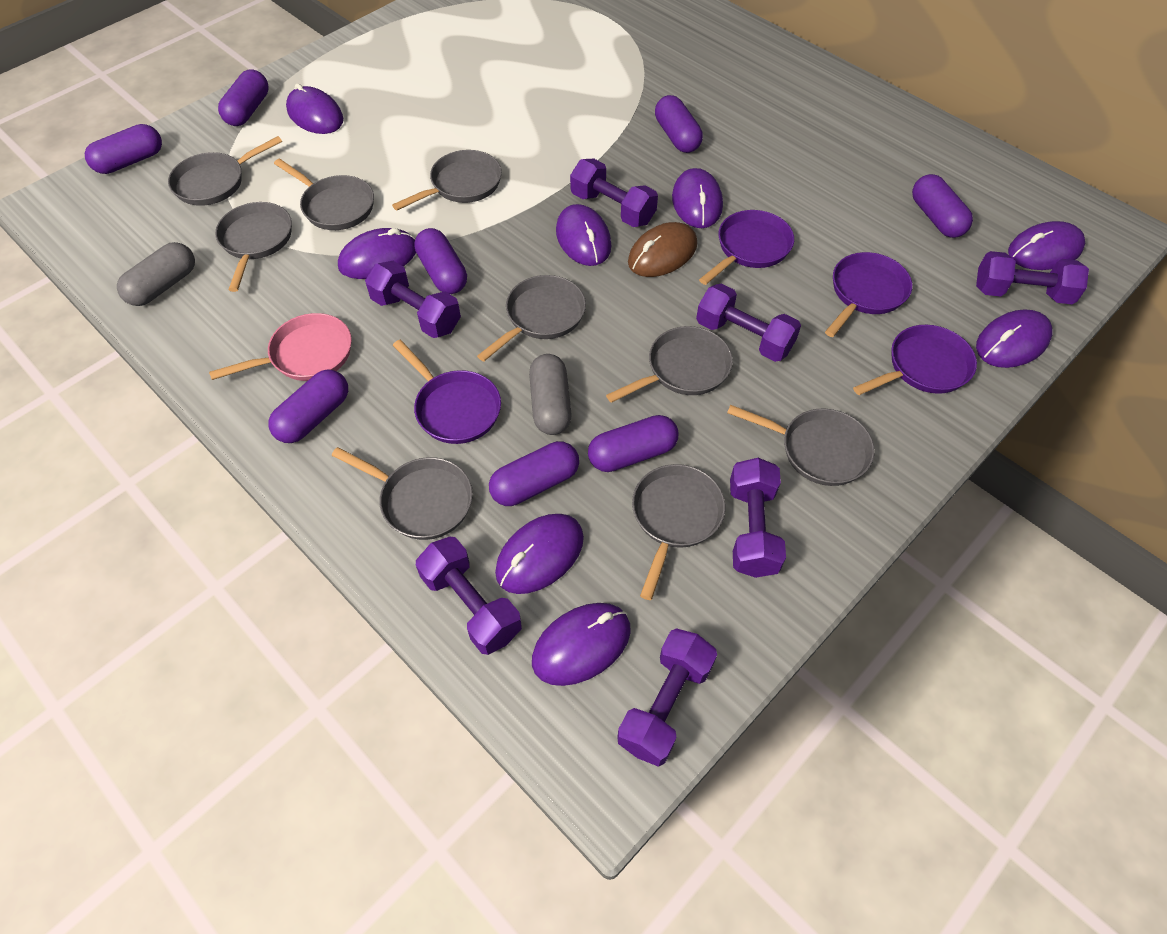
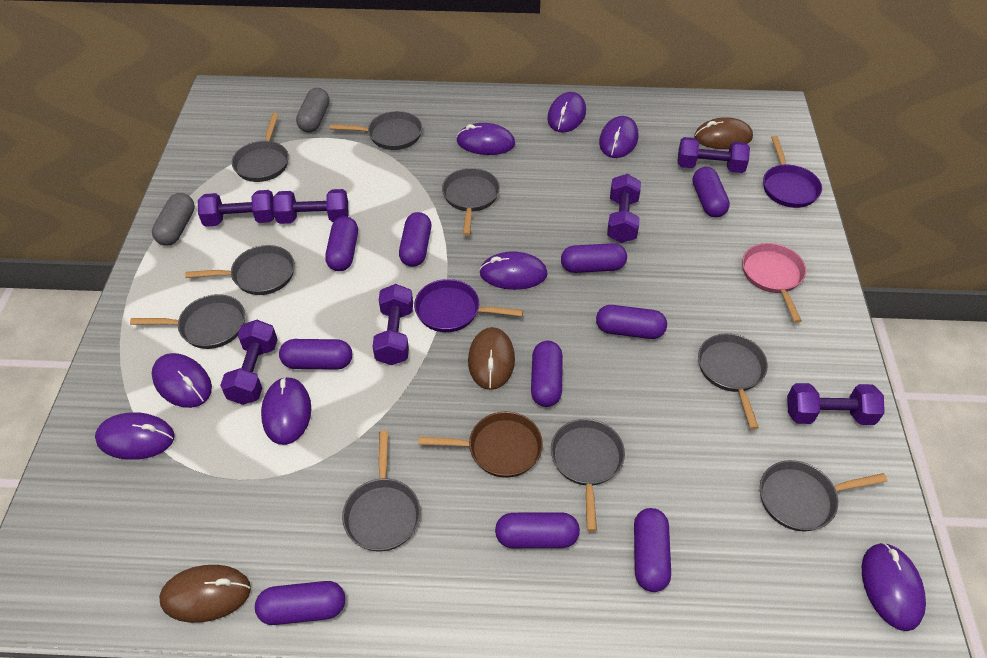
brown mouse: 1 -> 3
brown pan: 0 -> 1
purple capsule: 8 -> 10
purple pan: 4 -> 2

